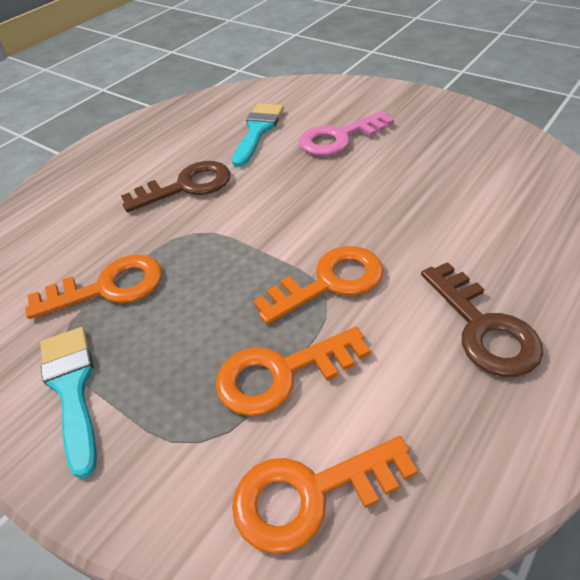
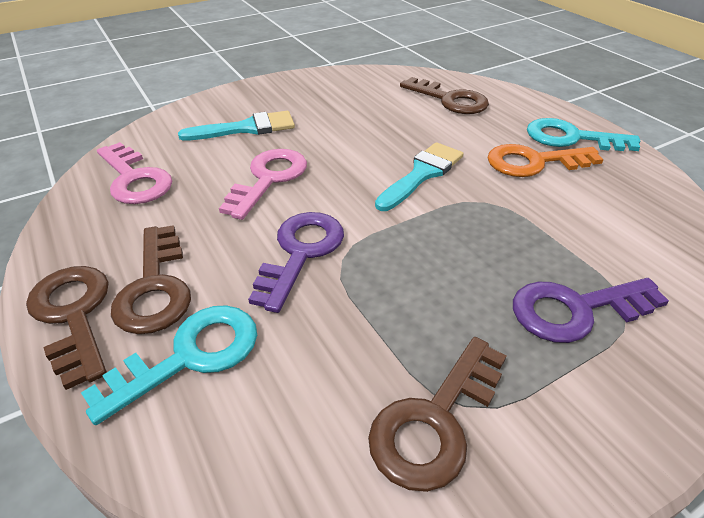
brown key: 2 -> 4
orange key: 4 -> 1
pink key: 1 -> 2
purple key: 0 -> 2
turquoise key: 0 -> 2

